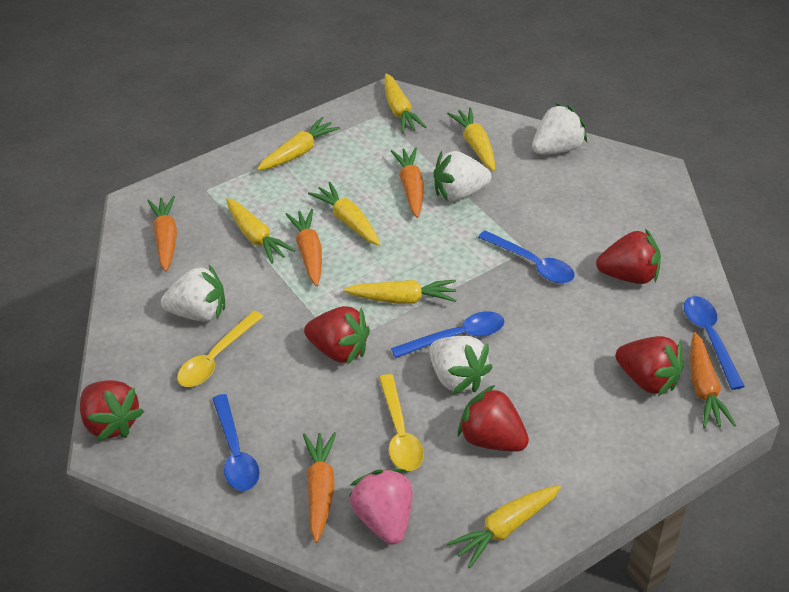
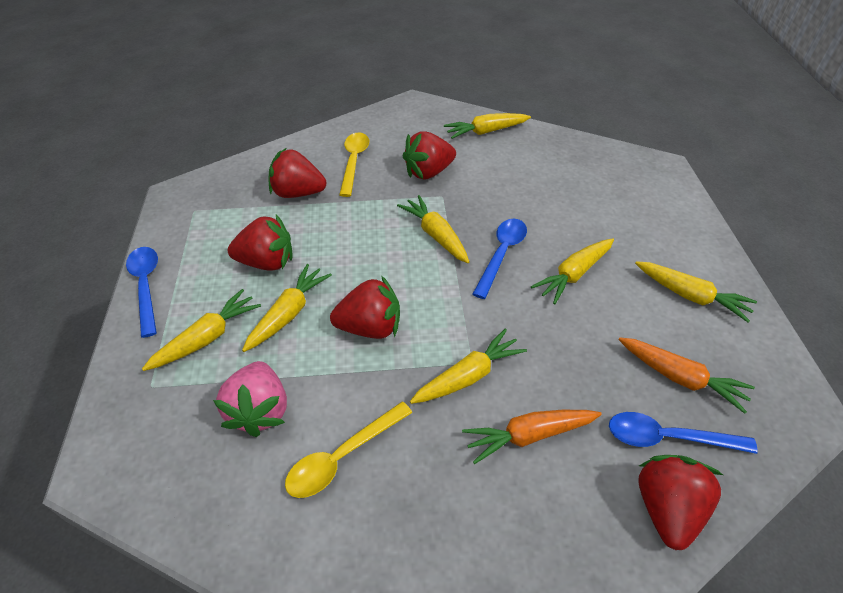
blue spoon: 4 -> 3
orange carrot: 5 -> 2
white strawberry: 4 -> 0

